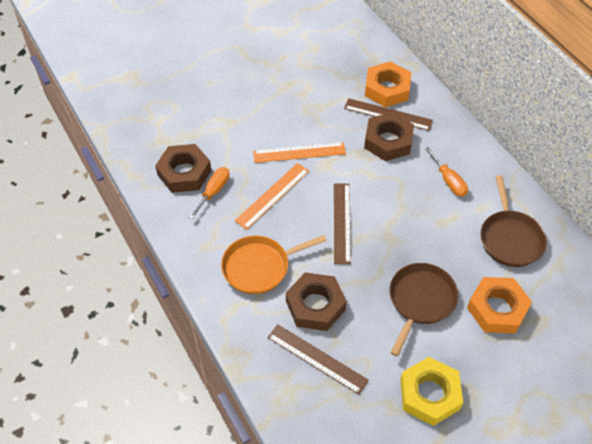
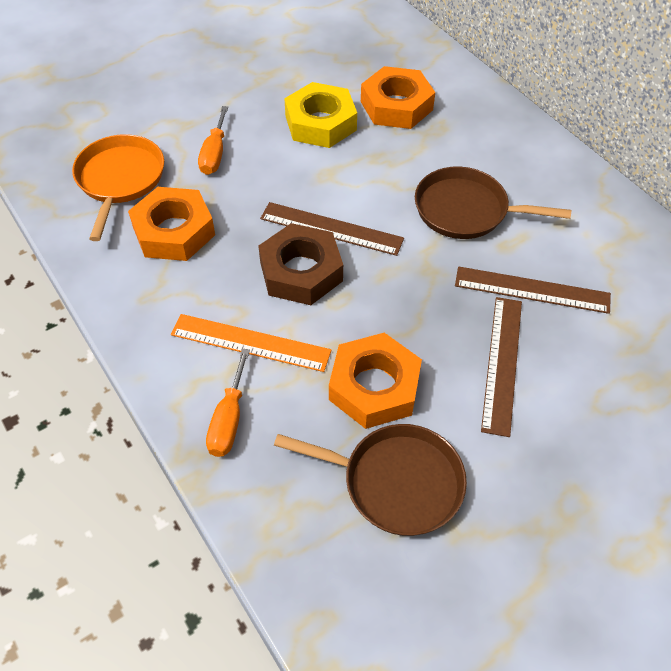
brown nut: 3 -> 1
orange nut: 2 -> 3
orange ruler: 2 -> 1

